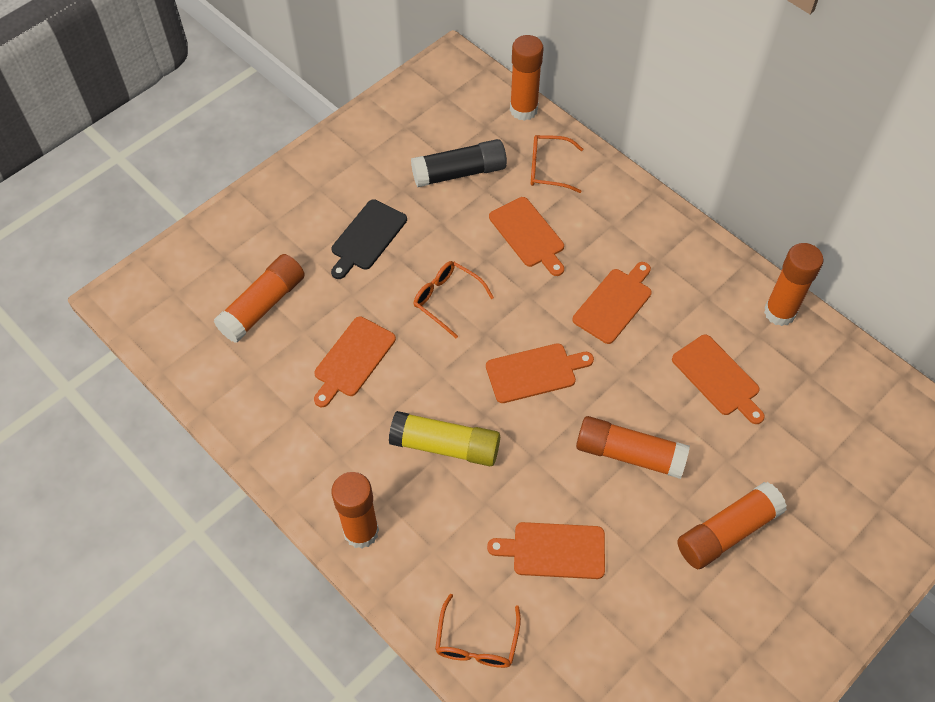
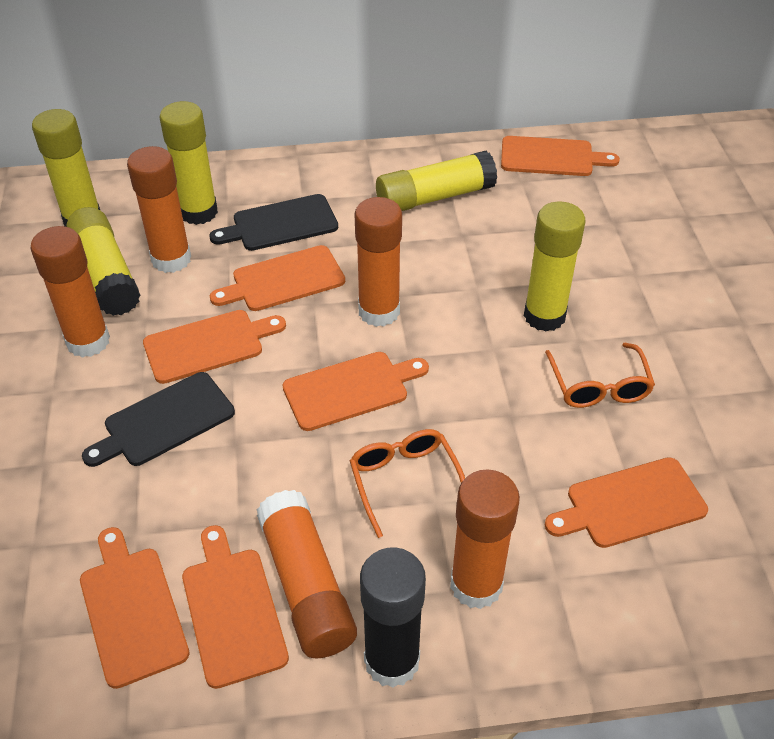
black cutting board: 1 -> 2
orange cutting board: 6 -> 7
orange glasses: 3 -> 2
orange glue stick: 6 -> 5
yellow glue stick: 1 -> 5

